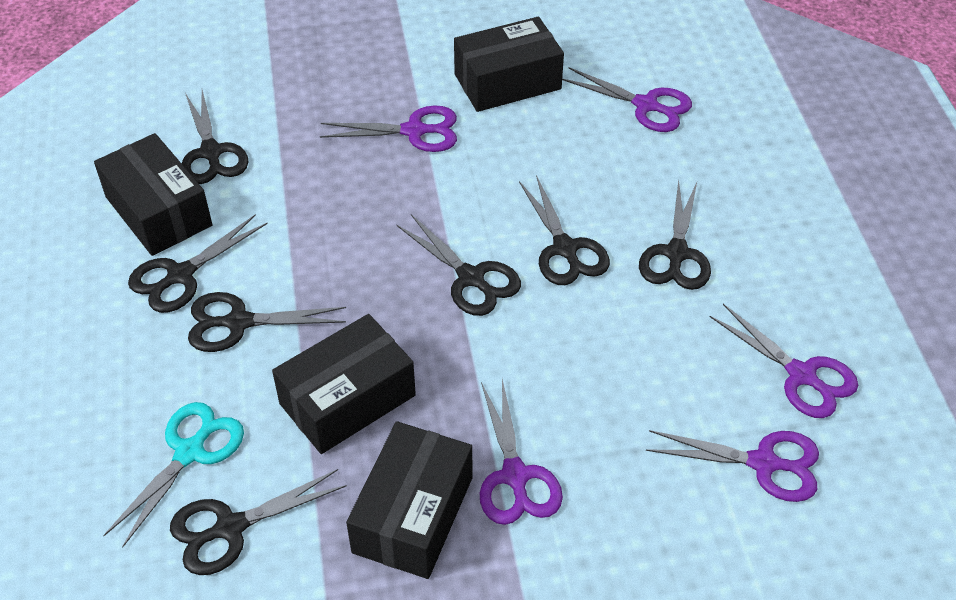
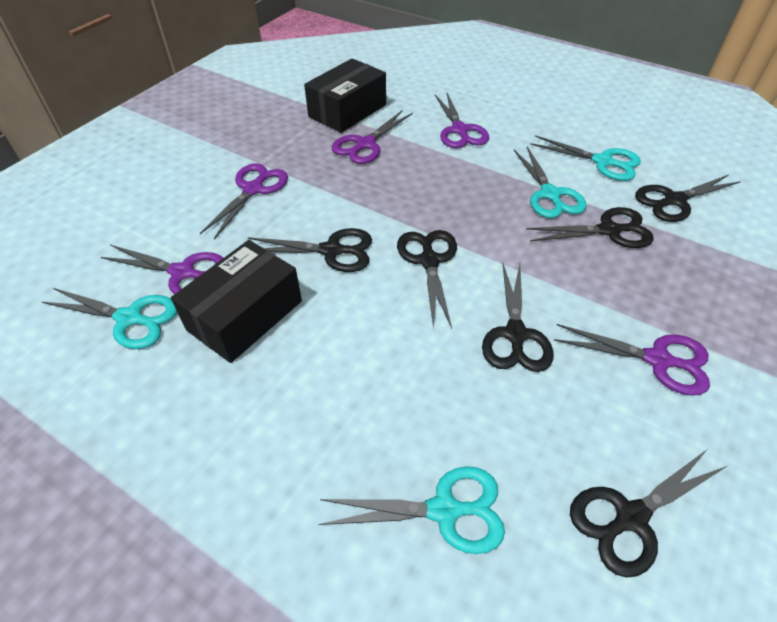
black box: 4 -> 2
black scissors: 7 -> 6
turquoise scissors: 1 -> 4

